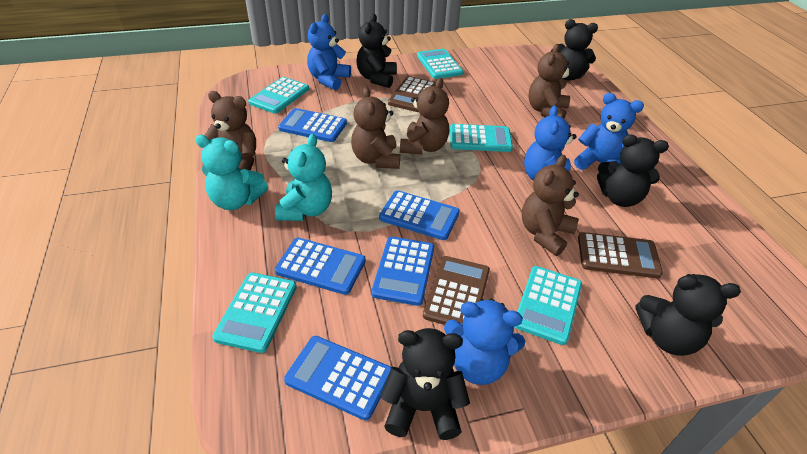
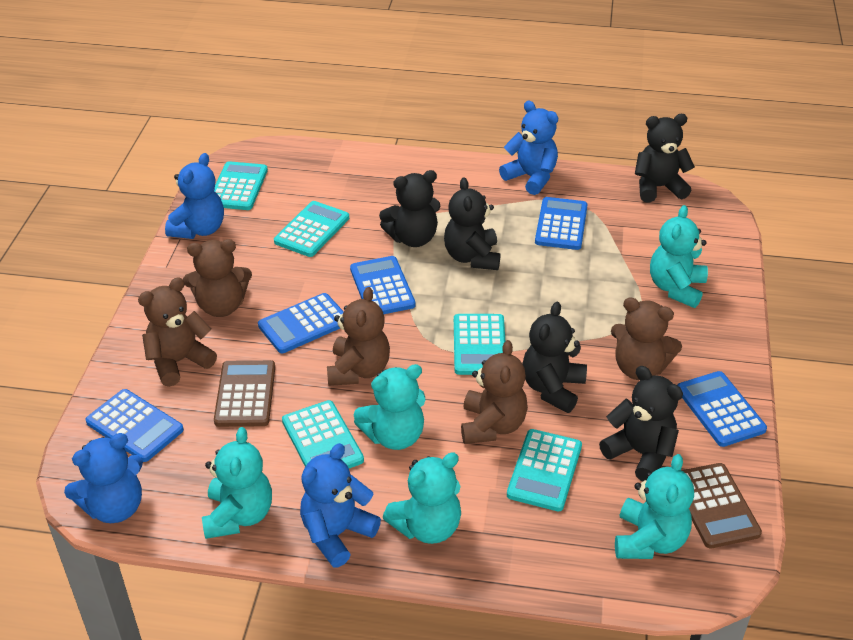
brown calculator: 3 -> 2
turquoise teddy bear: 2 -> 5

